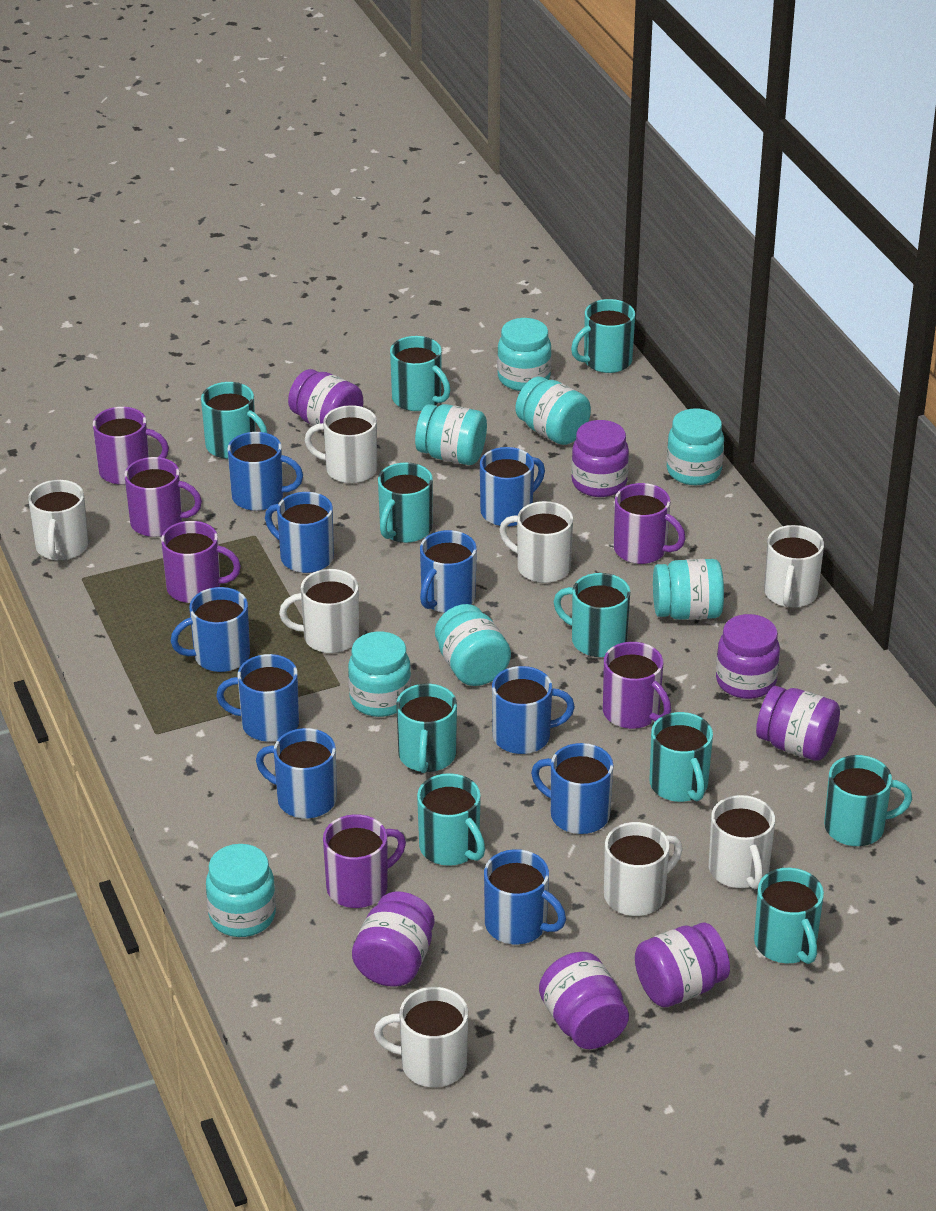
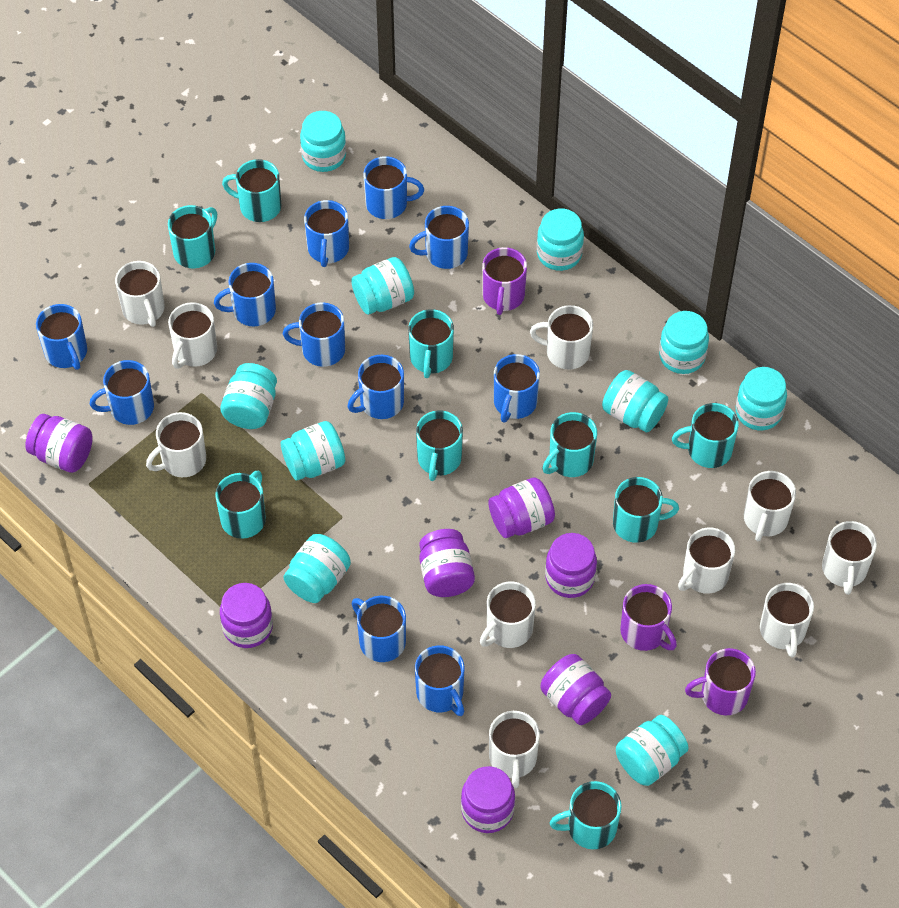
blue mug: 10 -> 11
purple mug: 6 -> 3
turquoise jar: 8 -> 10
turquoise mug: 10 -> 9
white mug: 8 -> 10

